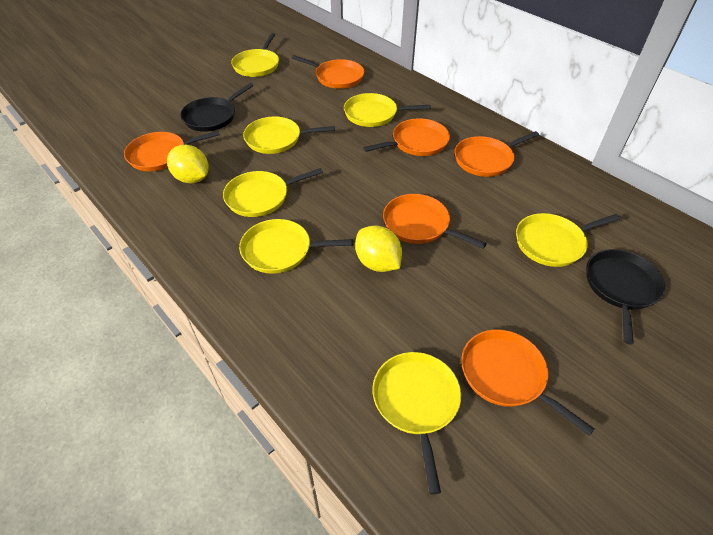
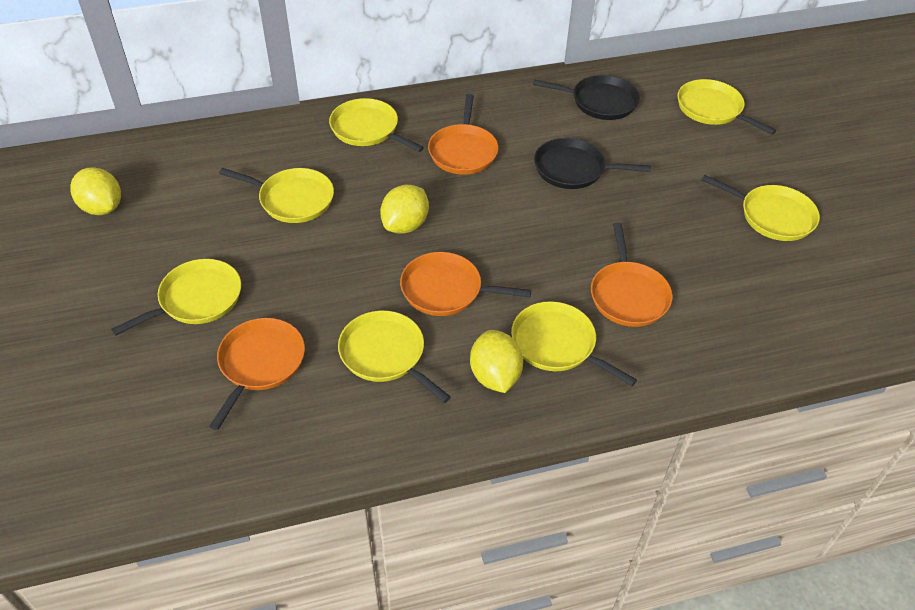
orange pan: 6 -> 4
yellow lemon: 2 -> 3

